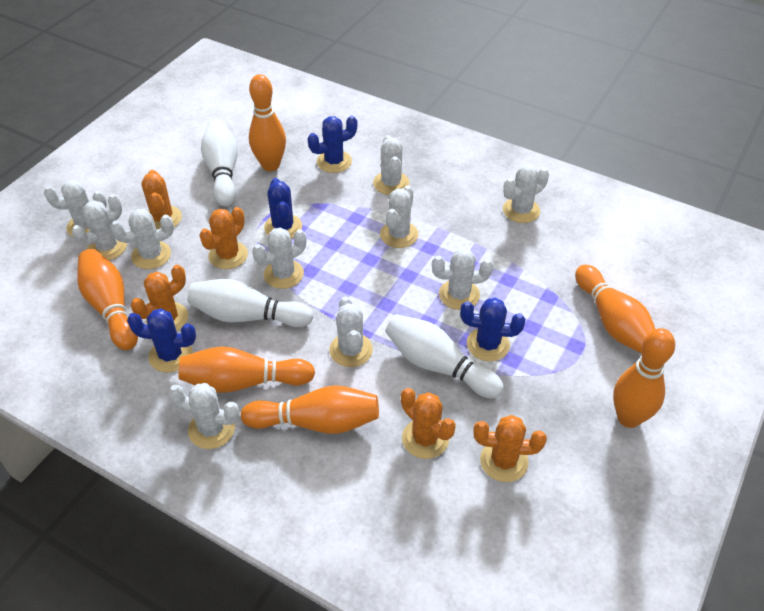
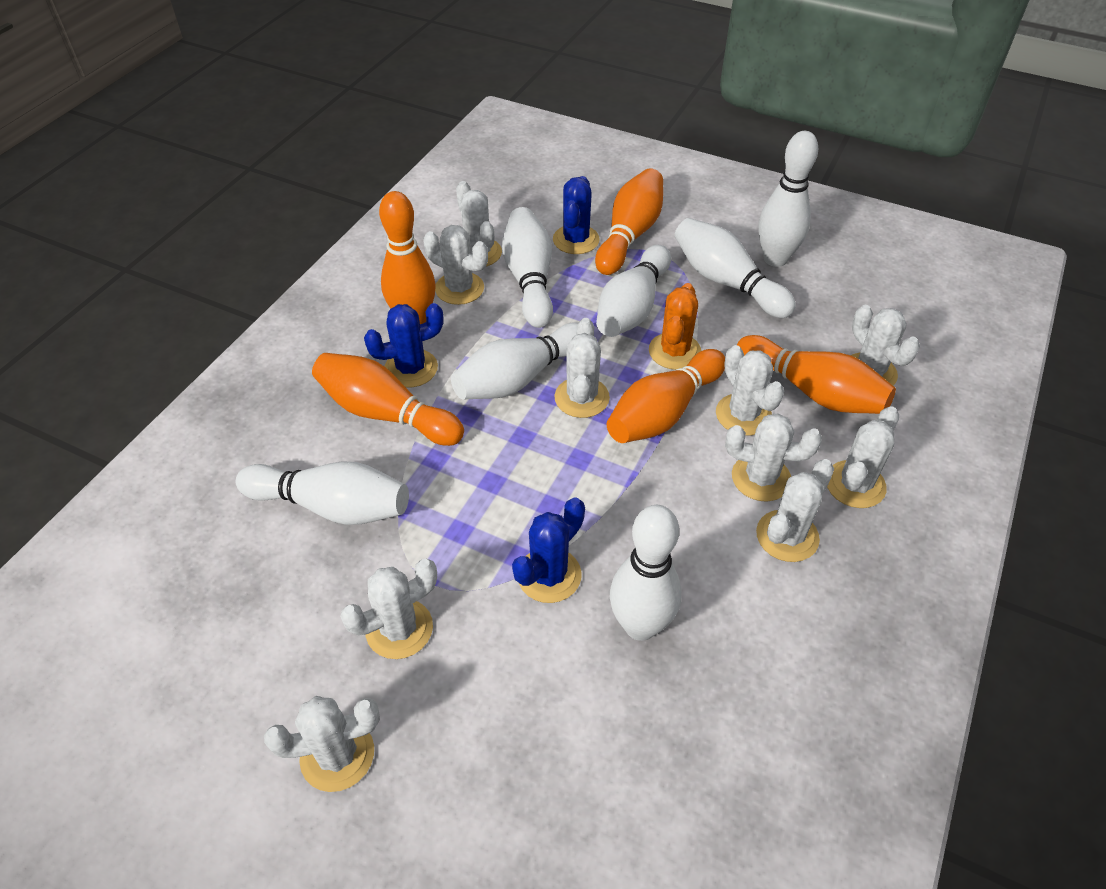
blue cactus: 4 -> 3
orange bowling pin: 6 -> 5
orange cactus: 5 -> 1
white bowling pin: 3 -> 7

